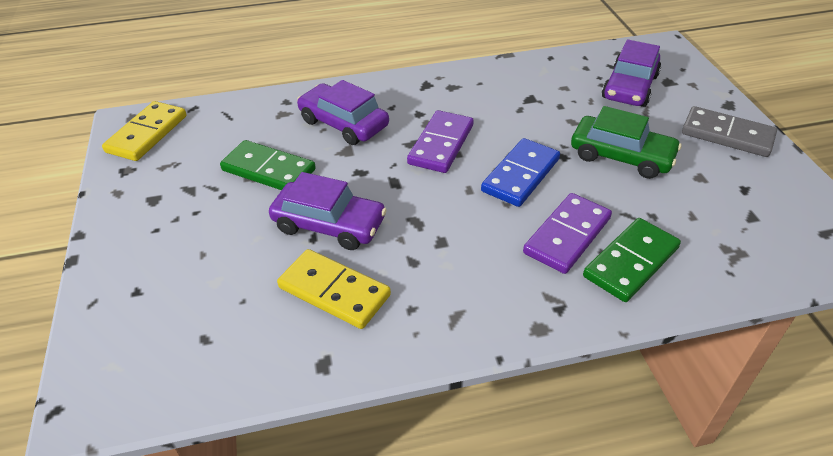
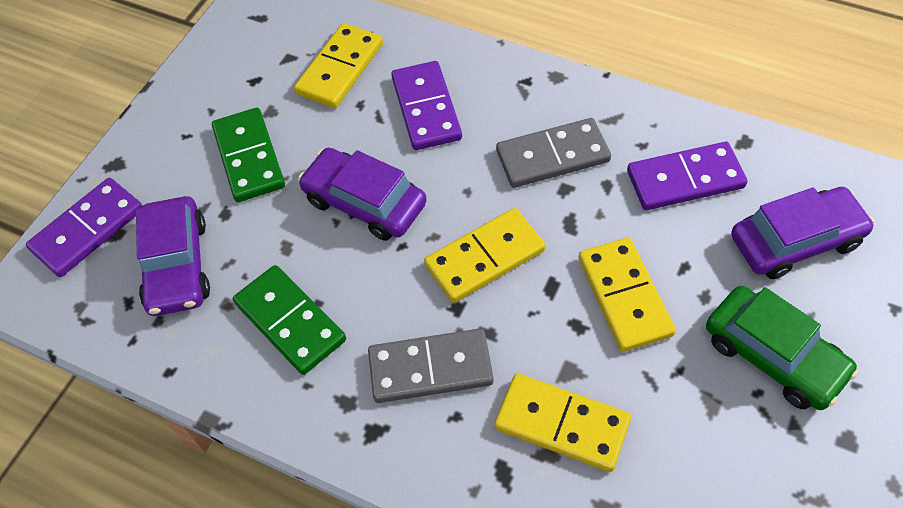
blue domino: 1 -> 0
grey domino: 1 -> 2
purple domino: 2 -> 3
yellow domino: 2 -> 4

